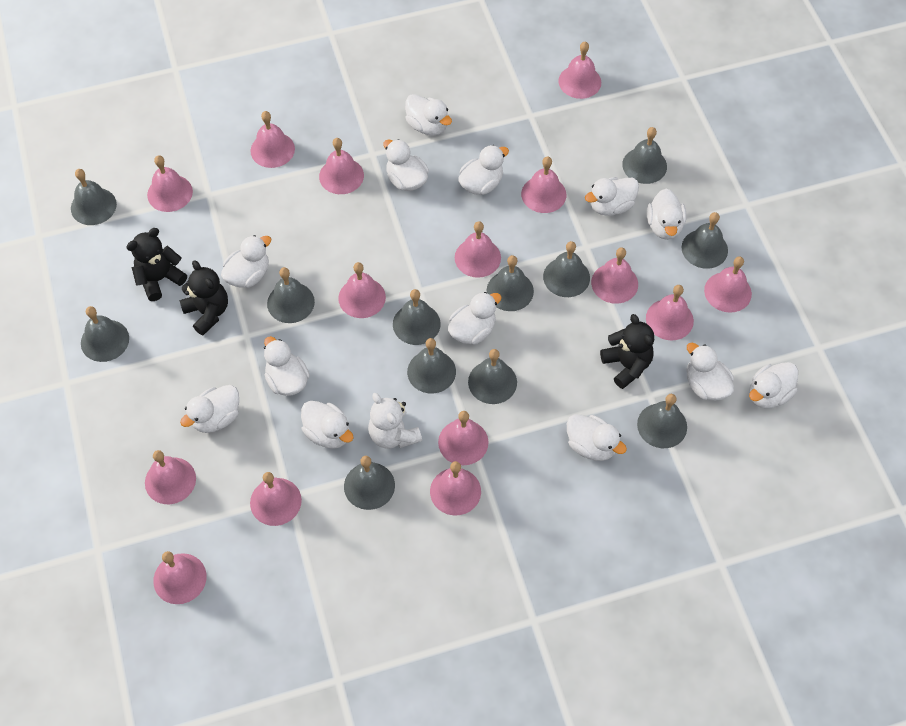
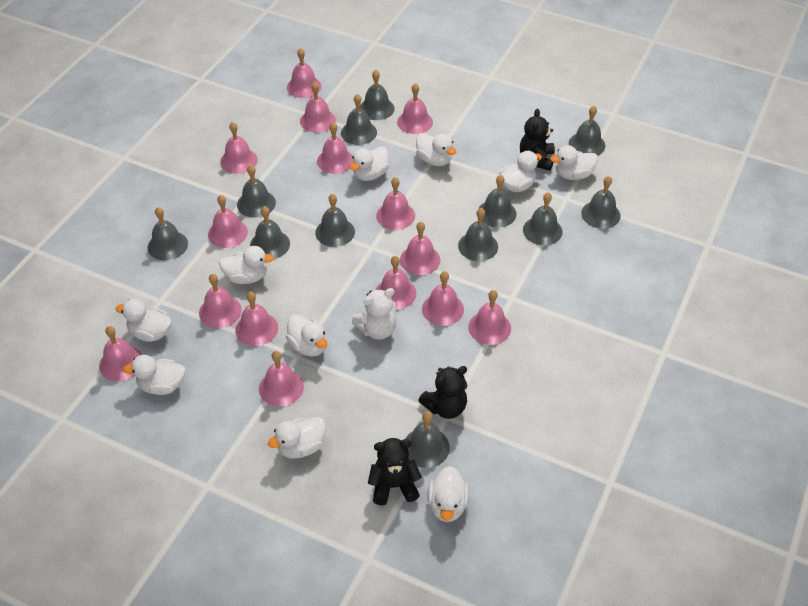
white duck: 13 -> 10

